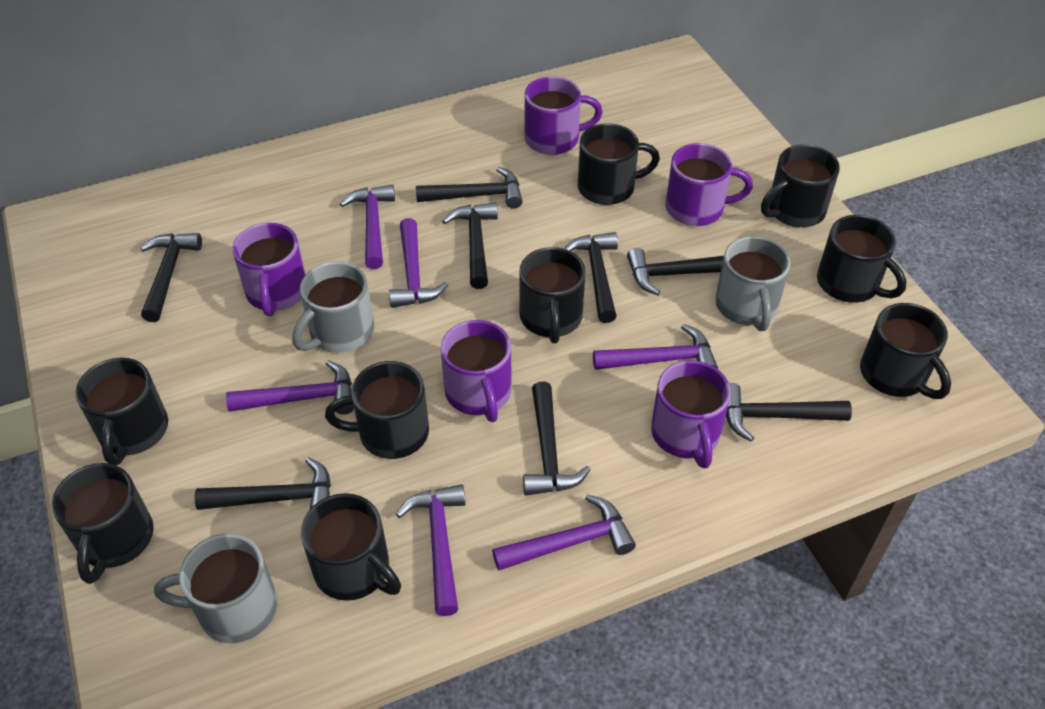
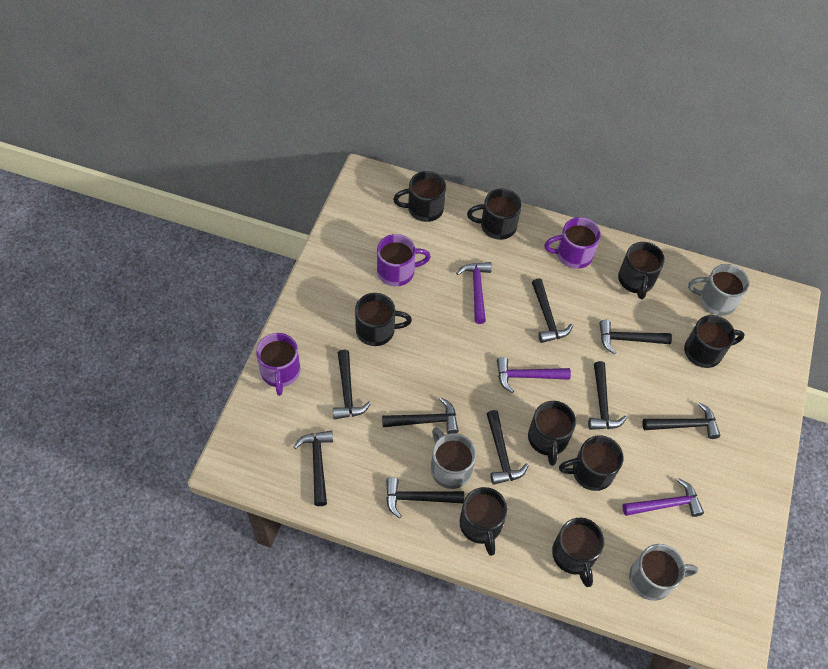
black hammer: 8 -> 9
purple hammer: 6 -> 3
purple mug: 5 -> 3

